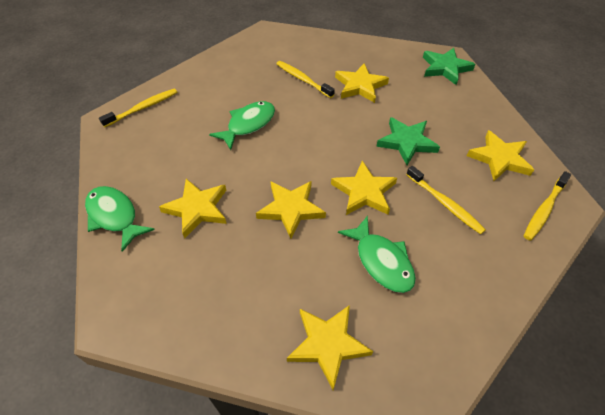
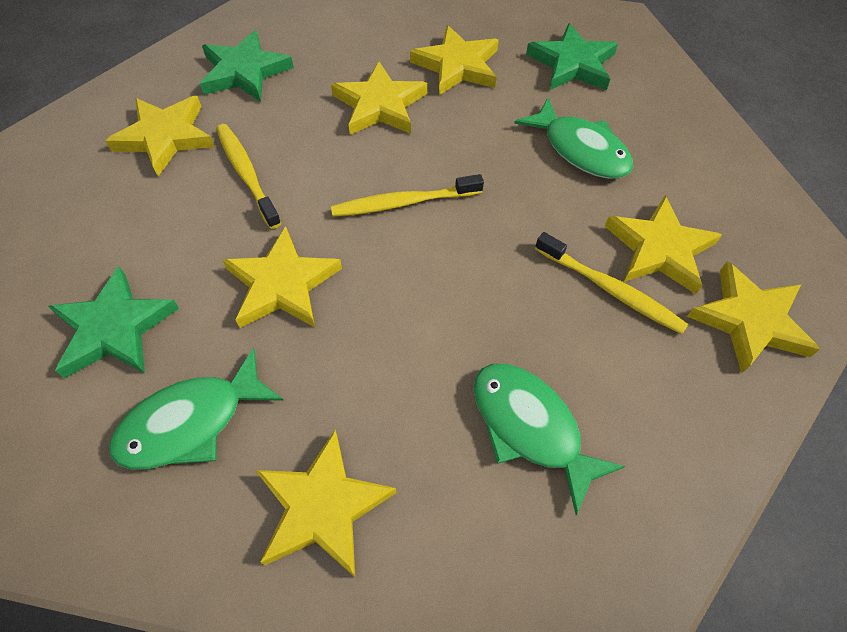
green star: 2 -> 3
yellow star: 6 -> 7
yellow toothbrush: 4 -> 3

